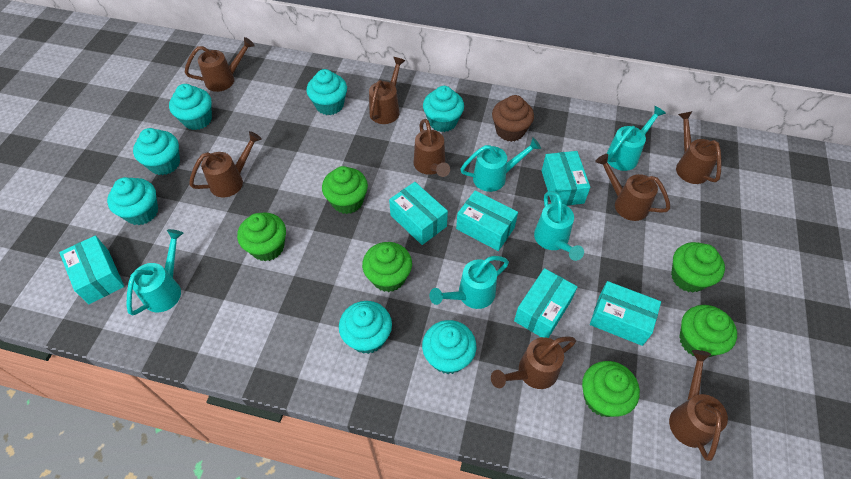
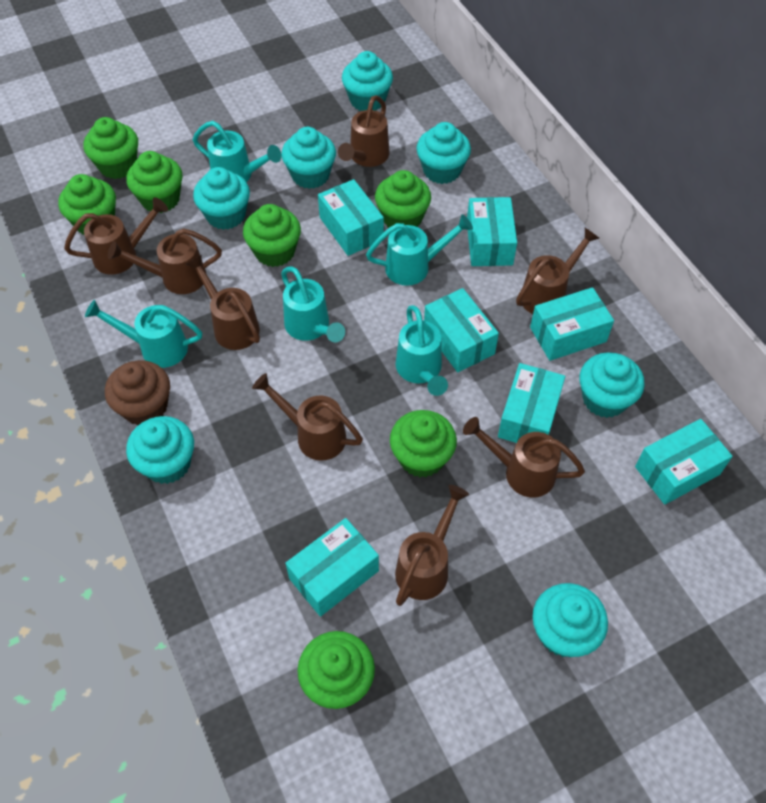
green cupcake: 6 -> 7
turquoise box: 6 -> 7

